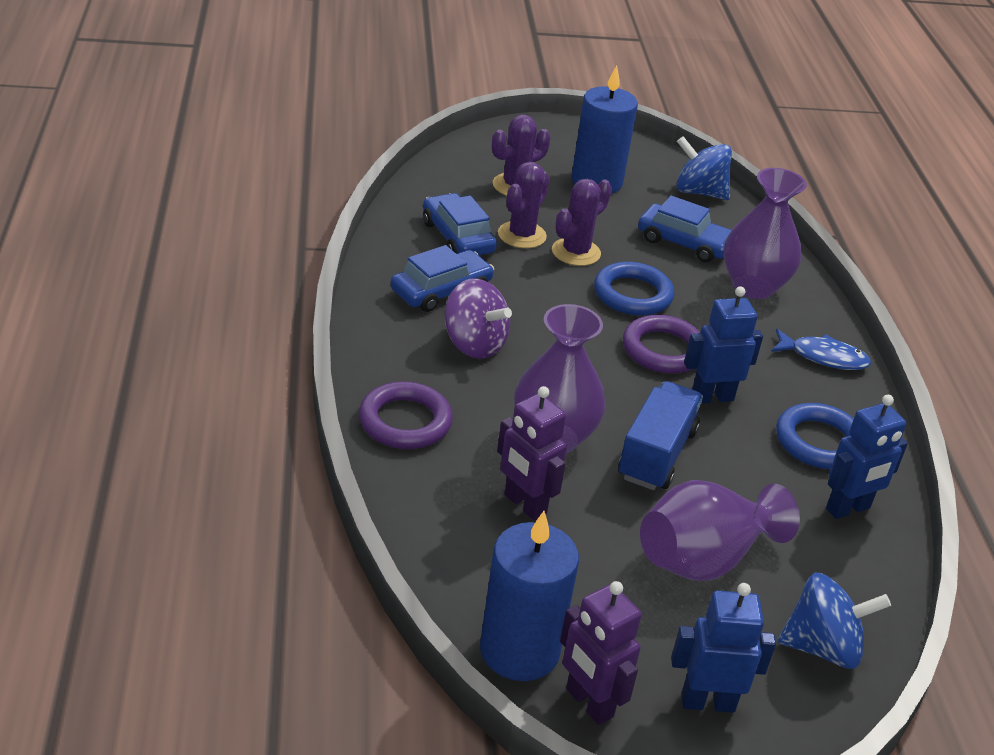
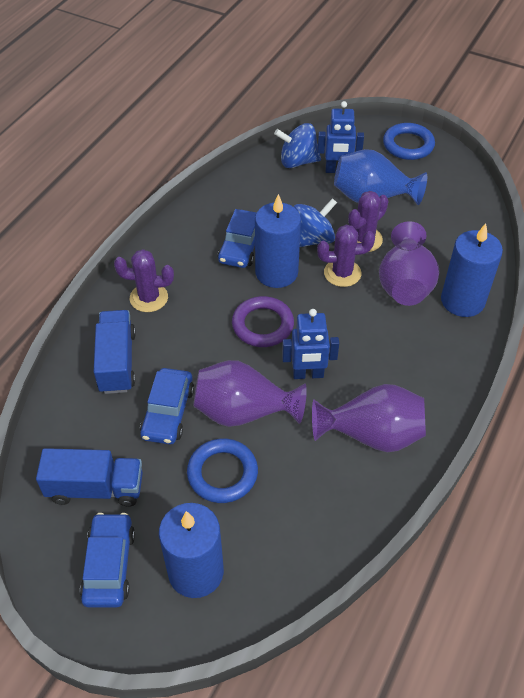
blue candle: 2 -> 3
blue fish: 1 -> 0
blue robot: 3 -> 2
blue truck: 1 -> 2
blue vase: 0 -> 1
purple ring: 2 -> 1
purple robot: 2 -> 0
purple spinning top: 1 -> 0

